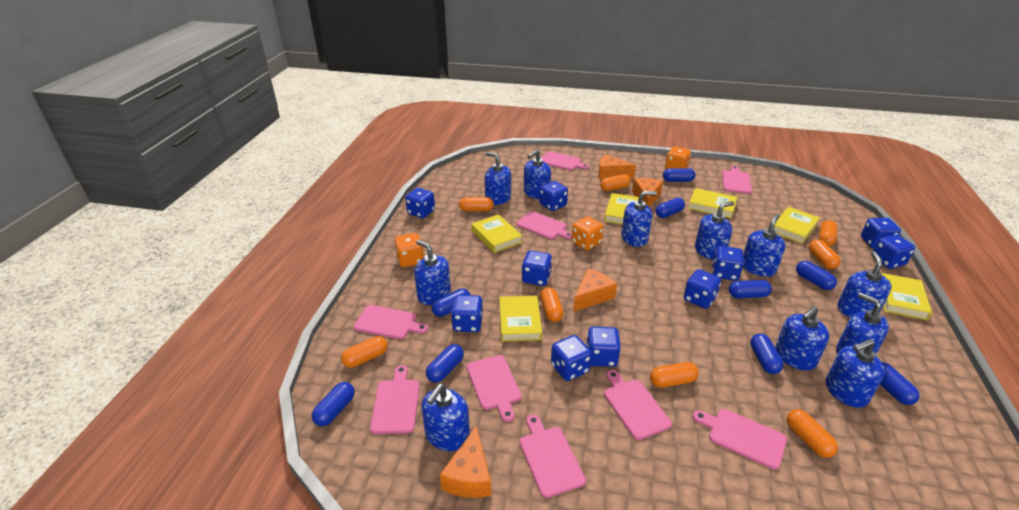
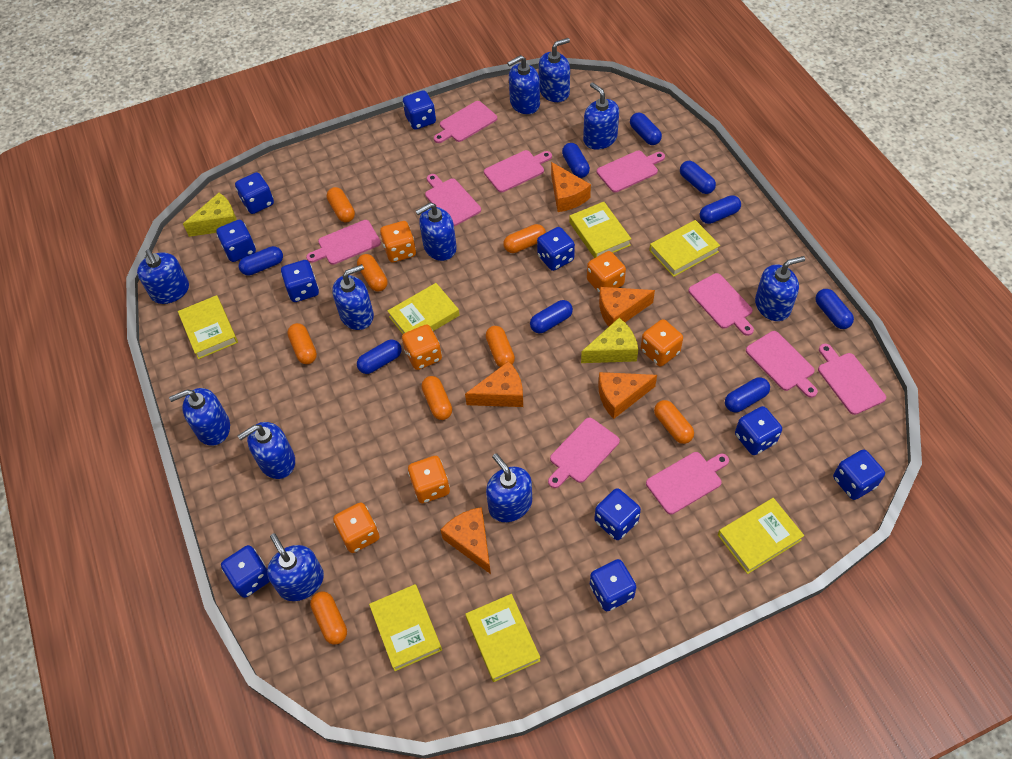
orange cheese: 4 -> 5
orange dice: 3 -> 6
pink cutting board: 9 -> 10
yellow book: 6 -> 7
yellow cheese: 0 -> 2

